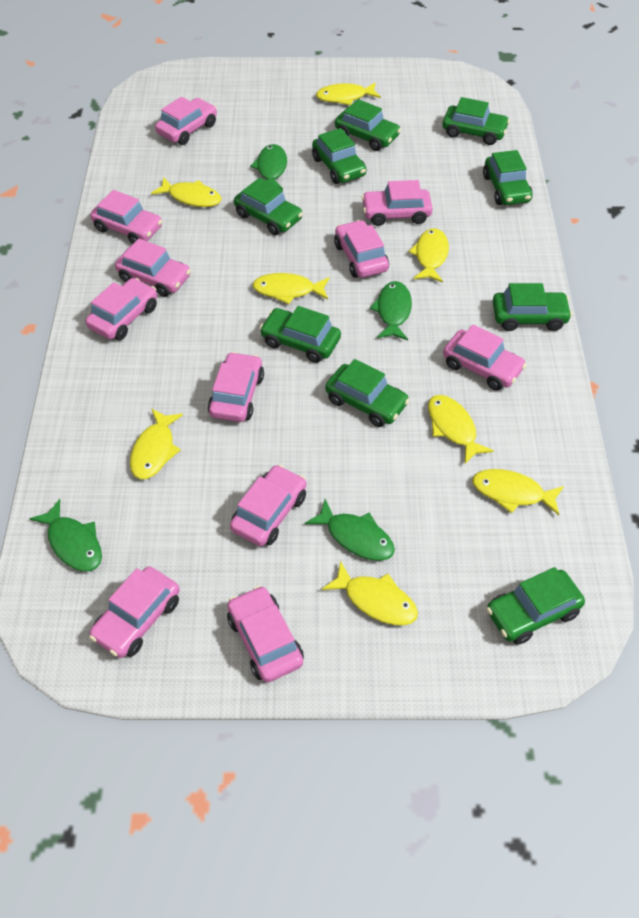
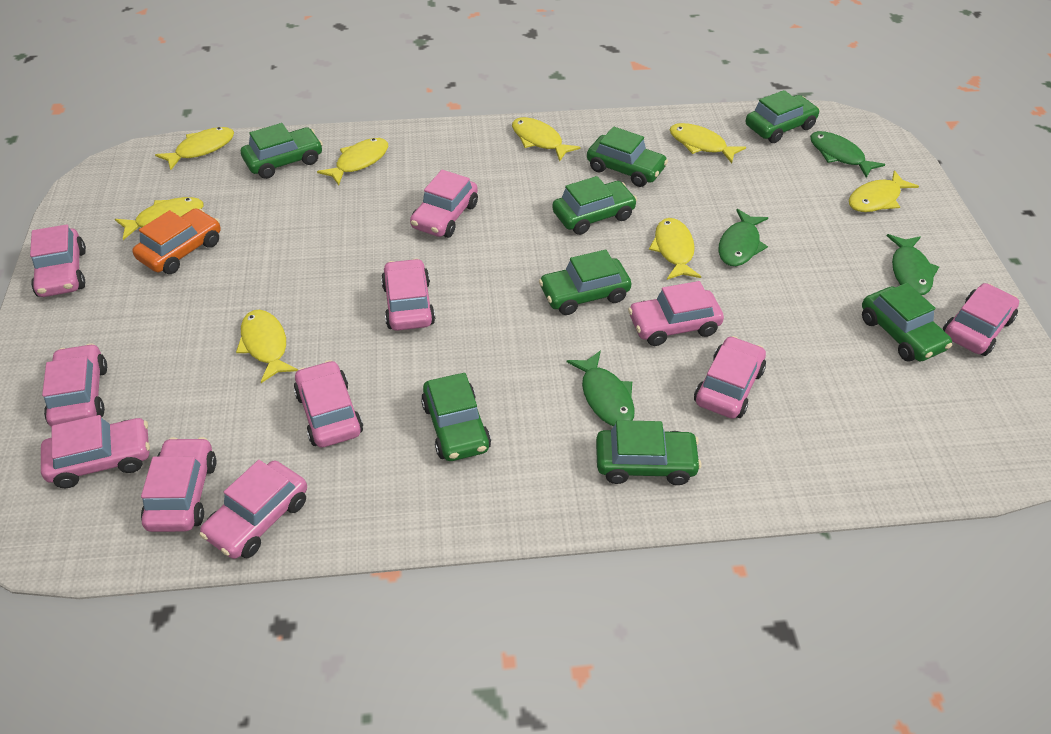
green car: 9 -> 8
orange car: 0 -> 1

